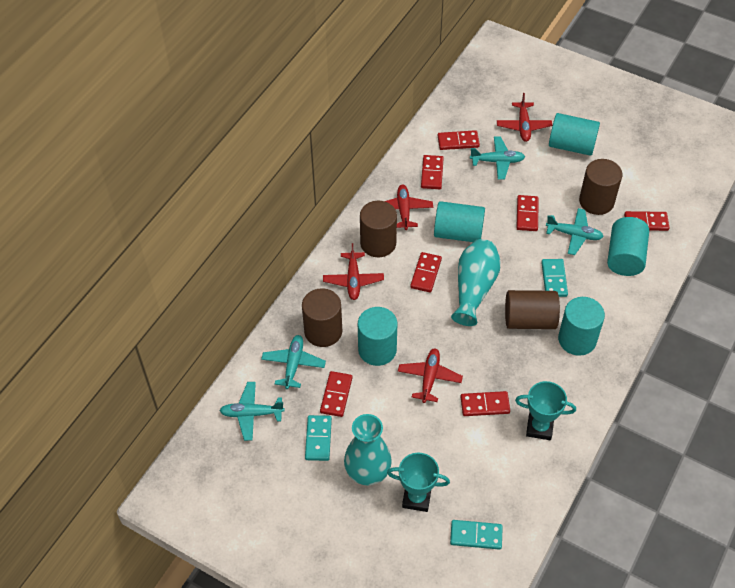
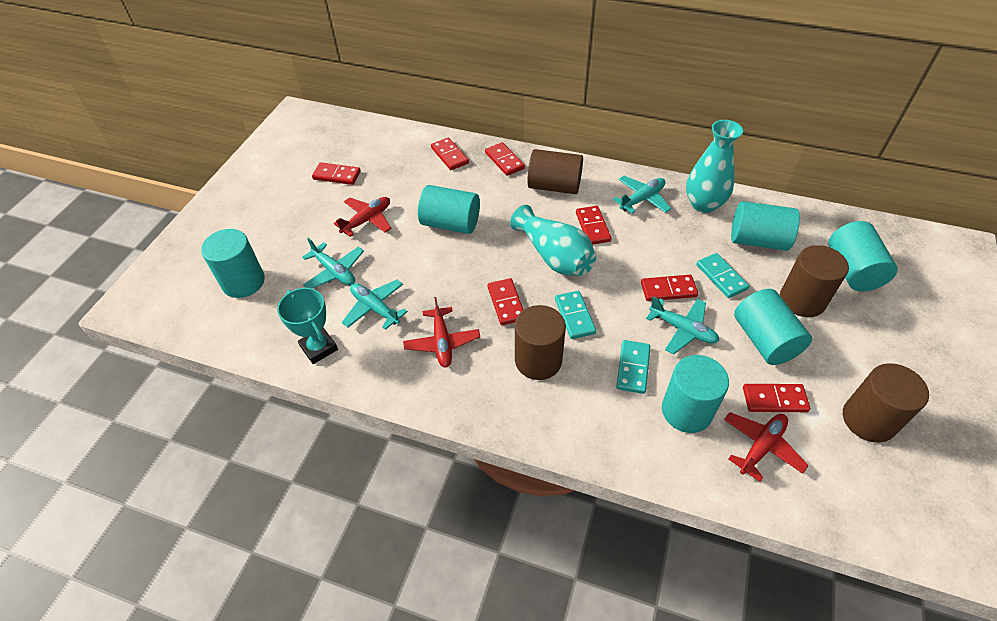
red plane: 4 -> 3
turquoise cylinder: 5 -> 6
turquoise trophy: 2 -> 1

